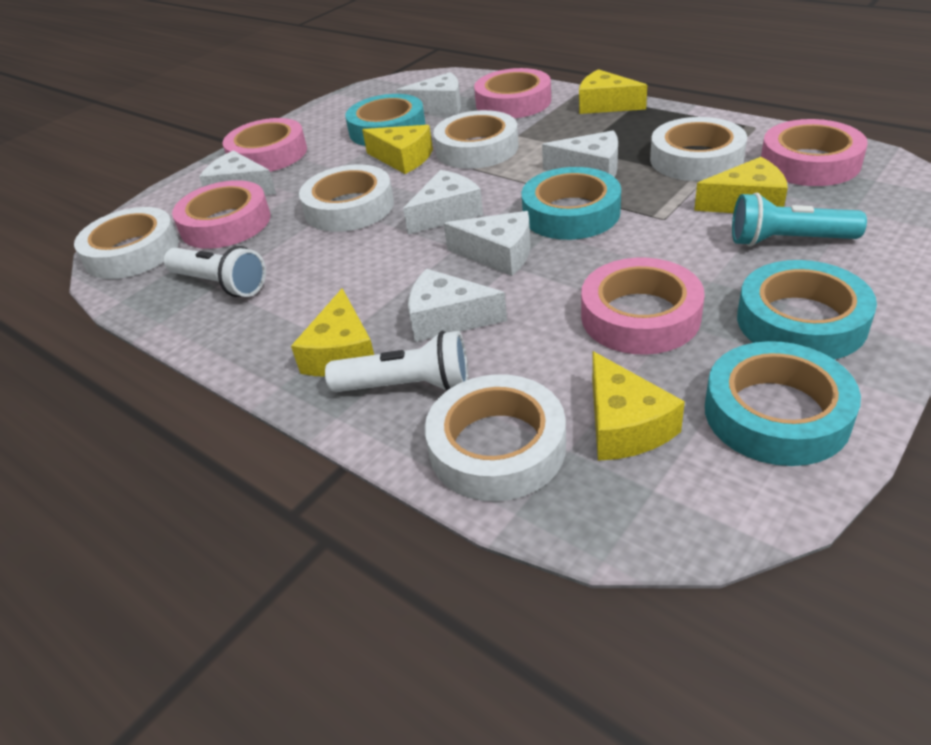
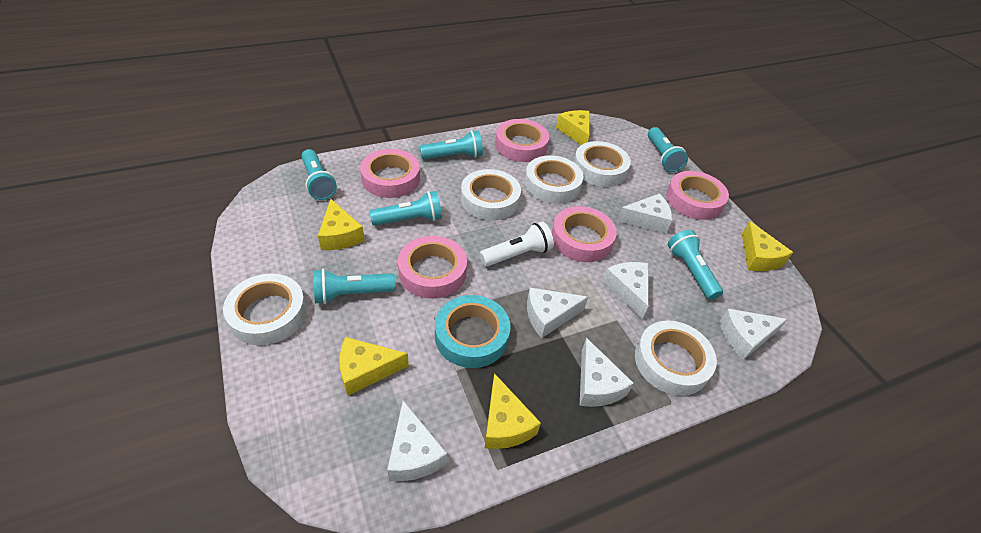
turquoise flashlight: 1 -> 6
turquoise tape: 4 -> 1
white flashlight: 2 -> 1

